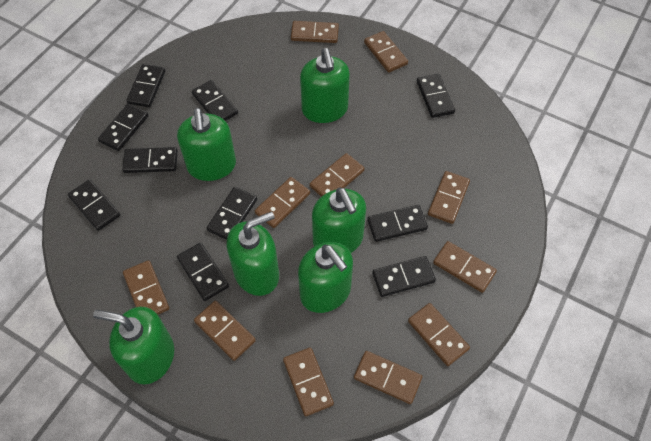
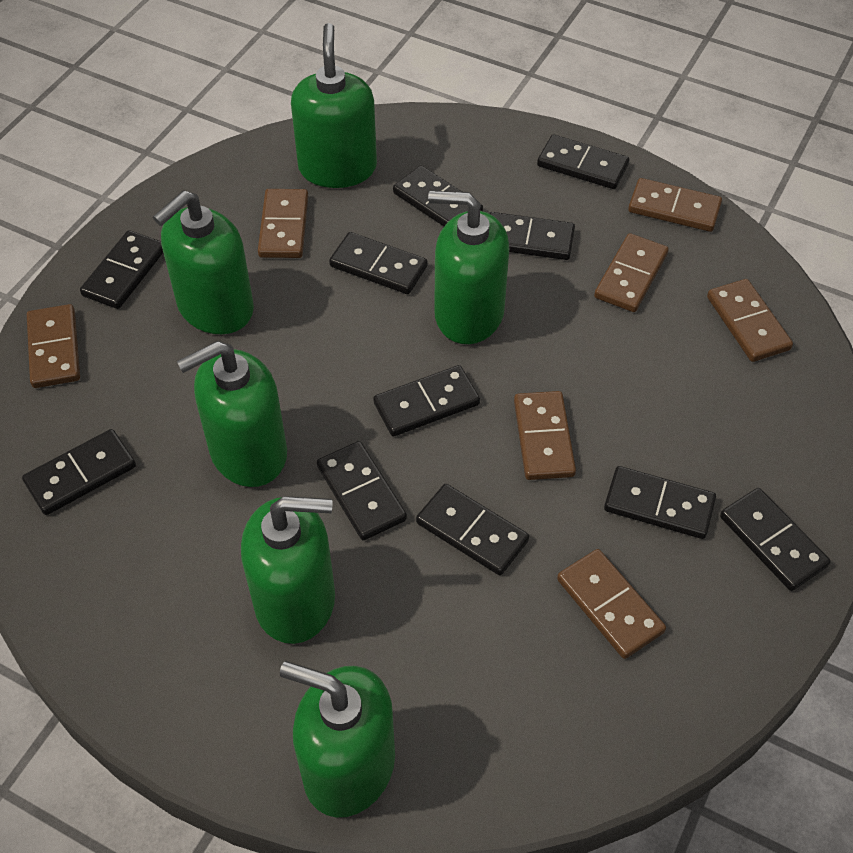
black domino: 10 -> 11
brown domino: 11 -> 7

